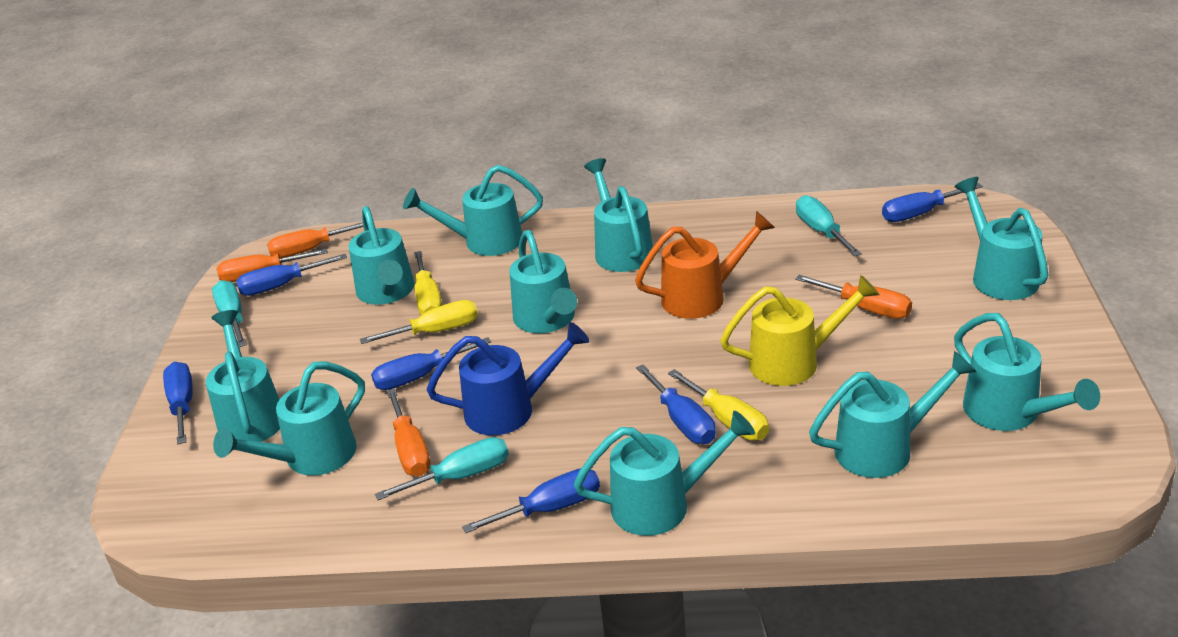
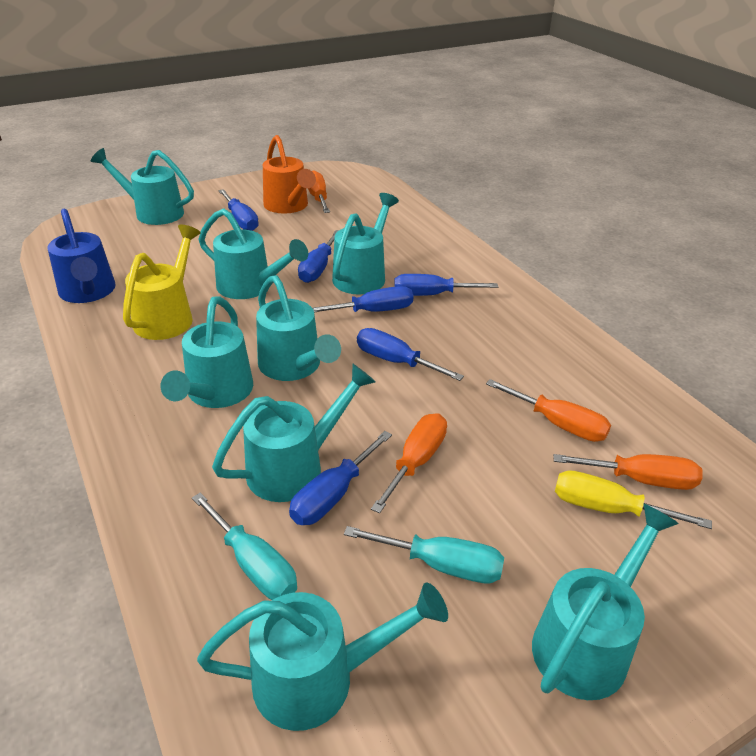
turquoise screwdriver: 3 -> 2
turquoise watering can: 10 -> 8
yellow screwdriver: 3 -> 1

